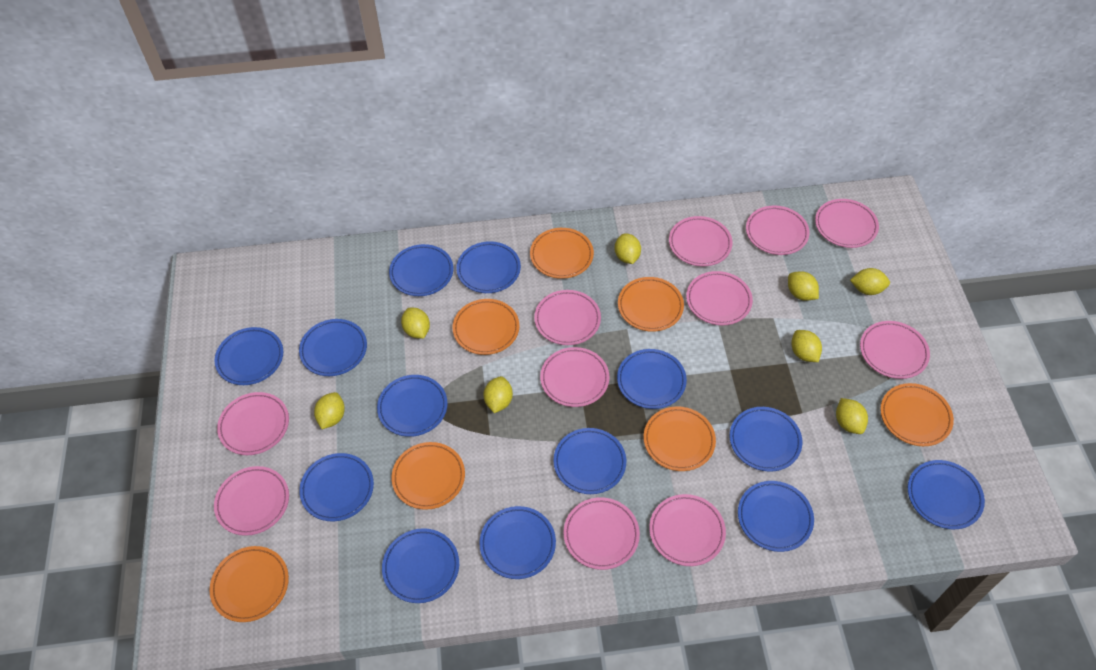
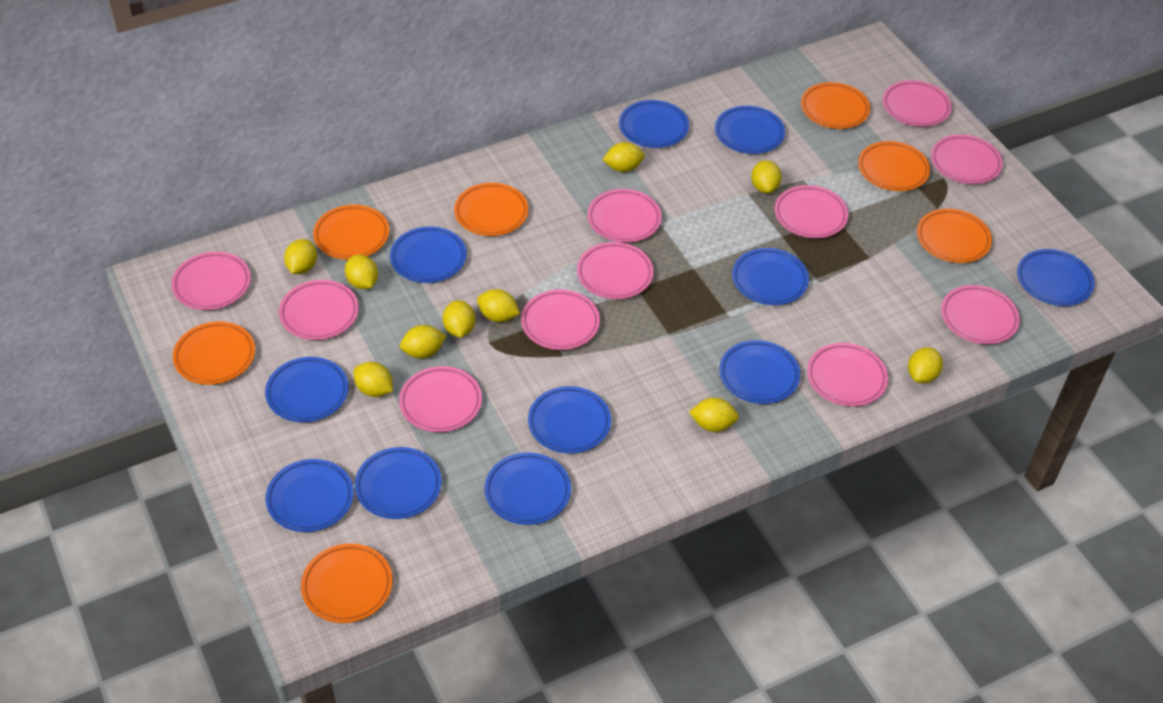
blue plate: 13 -> 11
yellow lemon: 8 -> 10

